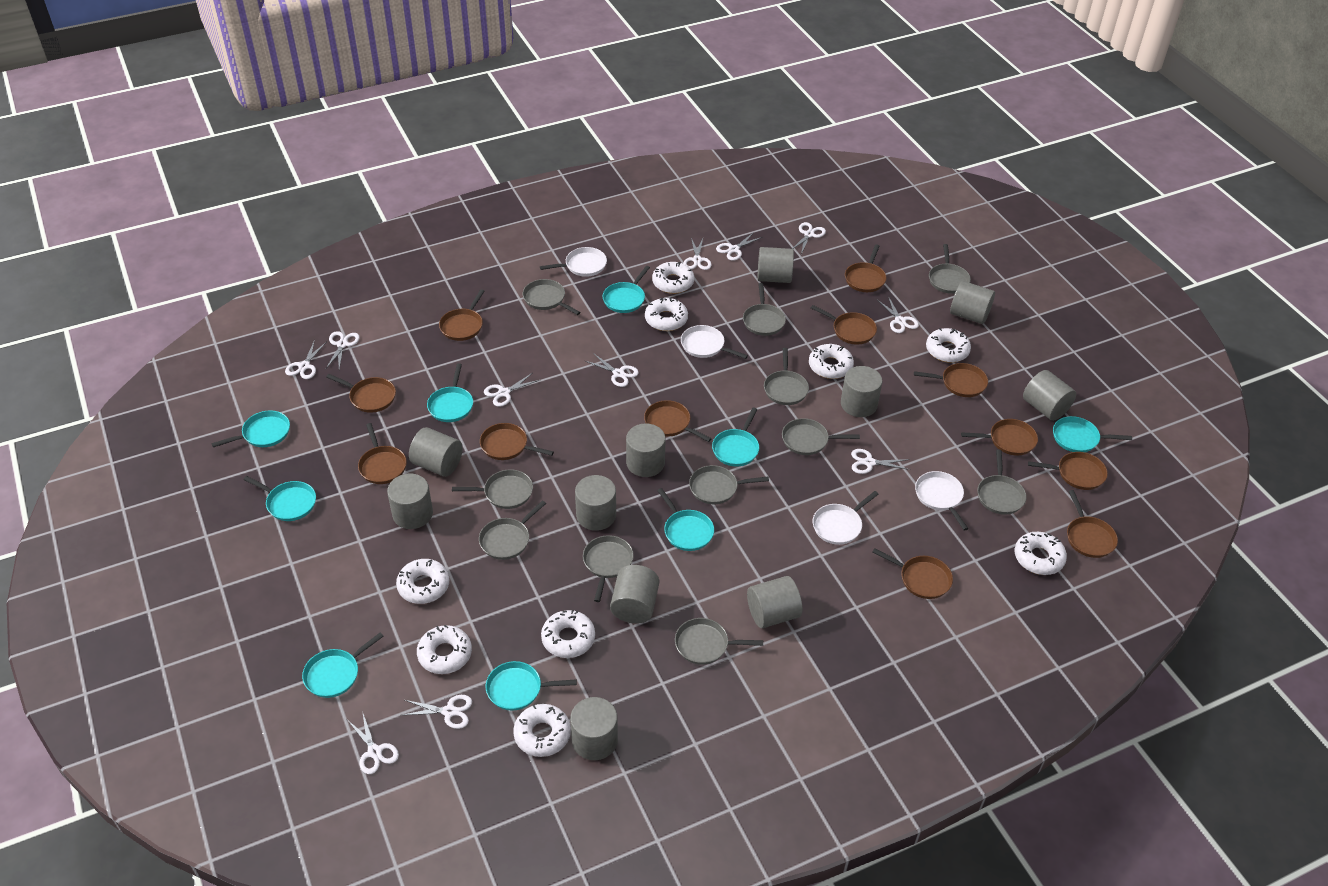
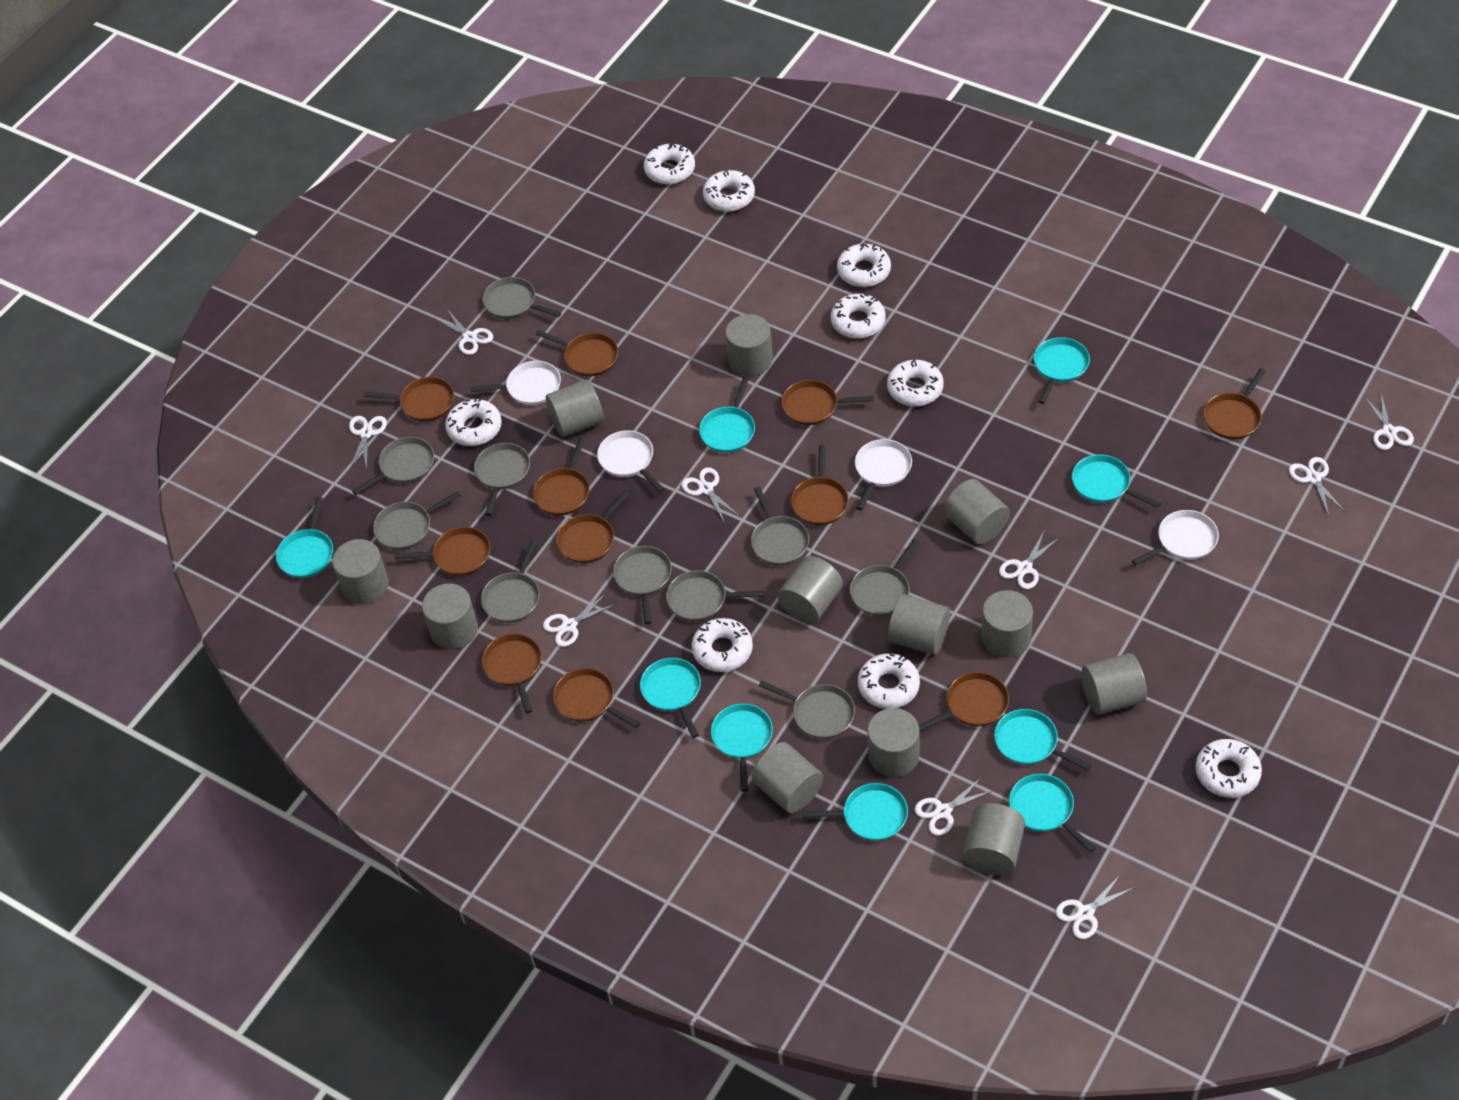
brown pan: 12 -> 11
grey cylinder: 11 -> 12
grey pan: 11 -> 10
white scissors: 11 -> 9

